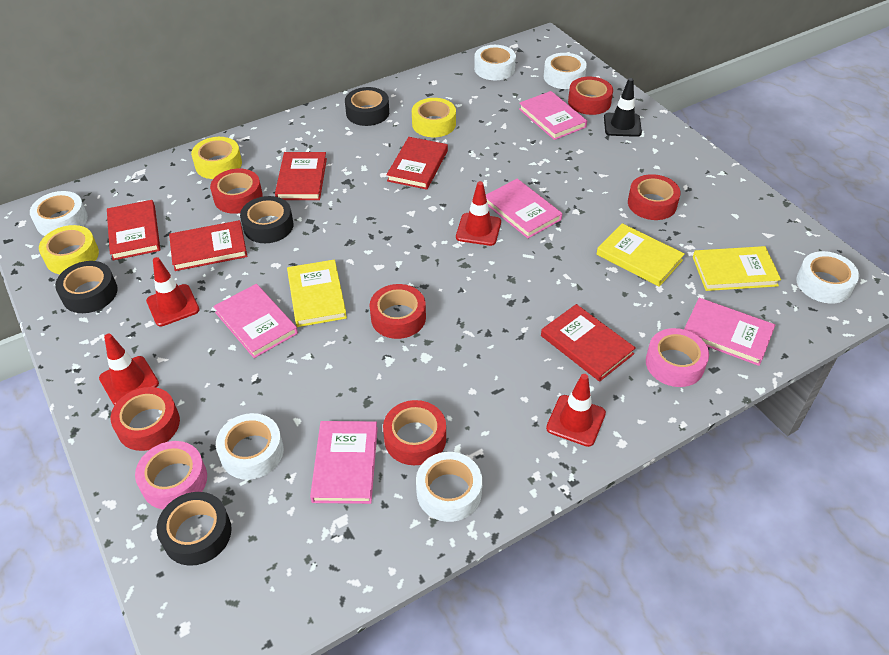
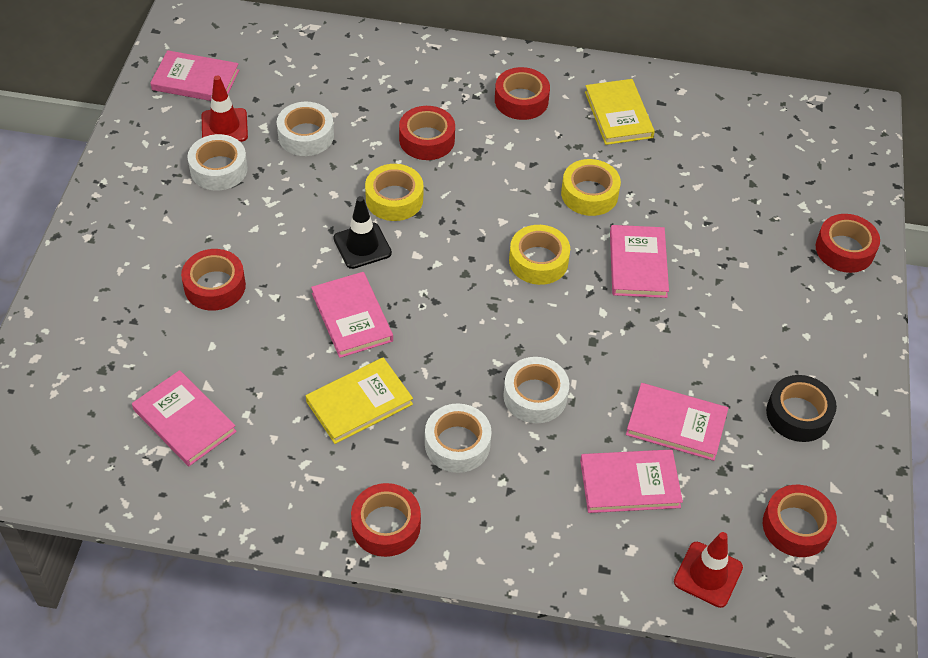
black tape: 4 -> 1
pink book: 5 -> 6
pink tape: 2 -> 0
red book: 5 -> 0
red traffic cone: 4 -> 2
white tape: 6 -> 4
yellow book: 3 -> 2

